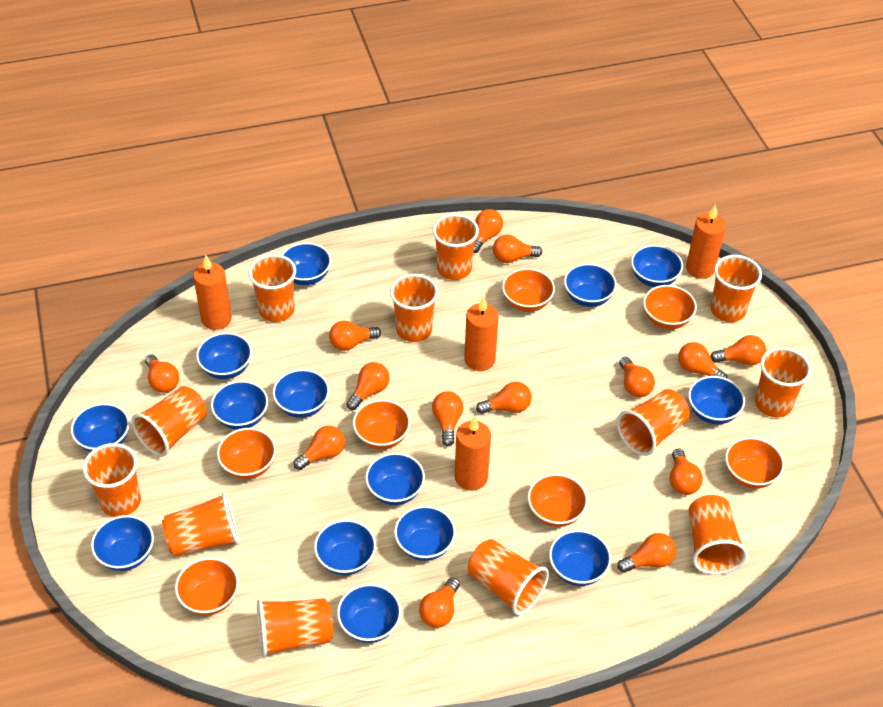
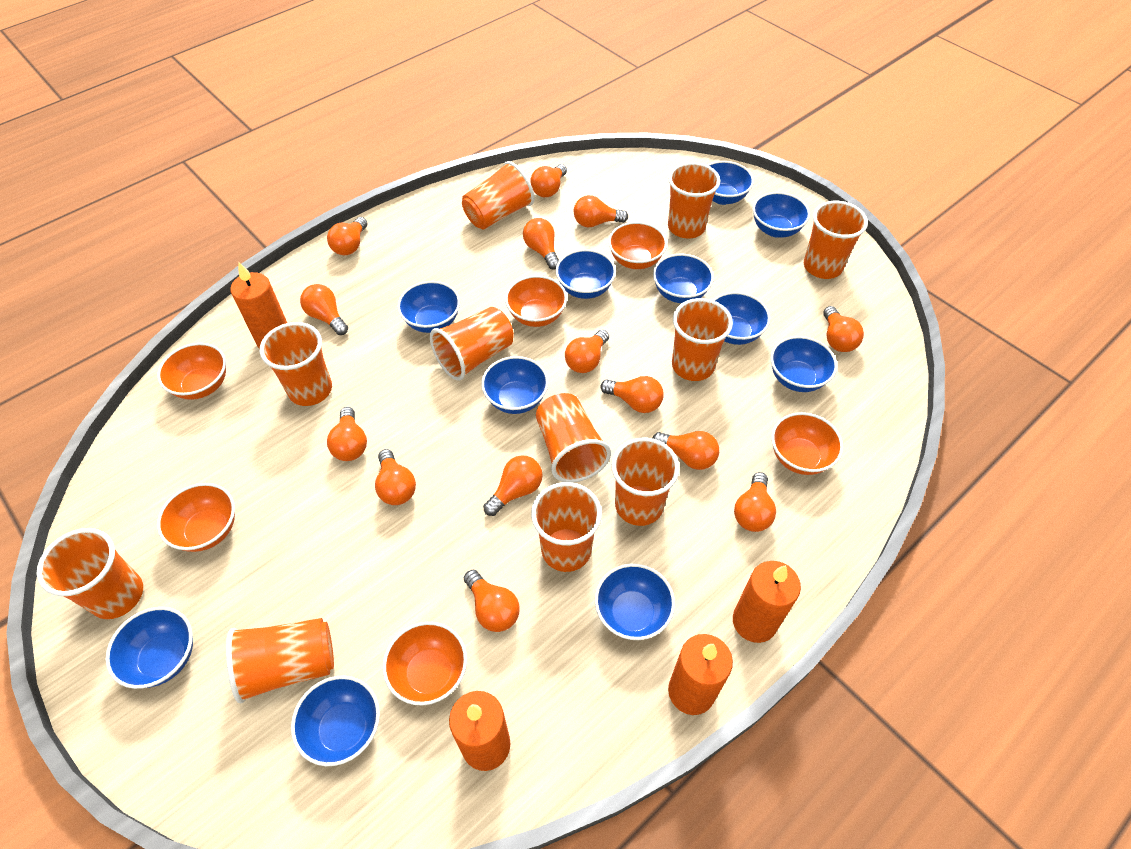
blue bowl: 14 -> 11
orange bowl: 7 -> 6
orange cup: 12 -> 11

